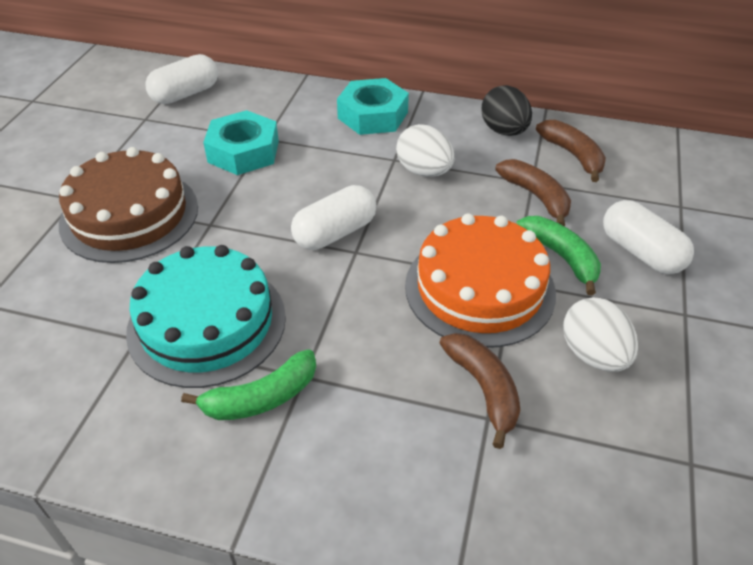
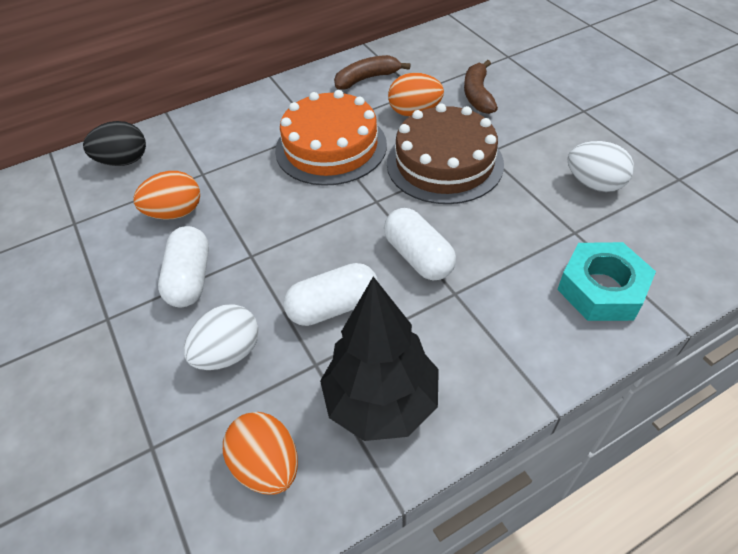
black tree: 0 -> 1
brown banana: 3 -> 2
green banana: 2 -> 0
orange egg: 0 -> 3
turquoise cake: 1 -> 0
turquoise nut: 2 -> 1

